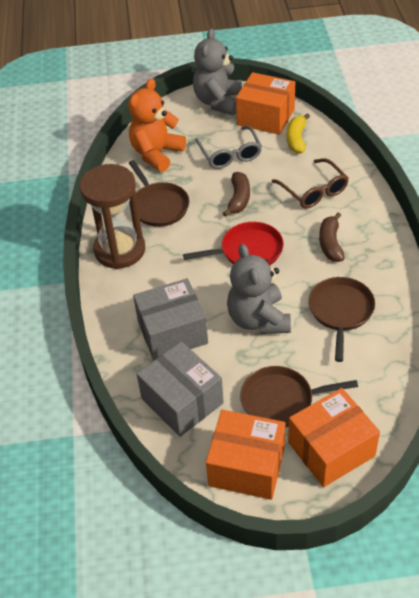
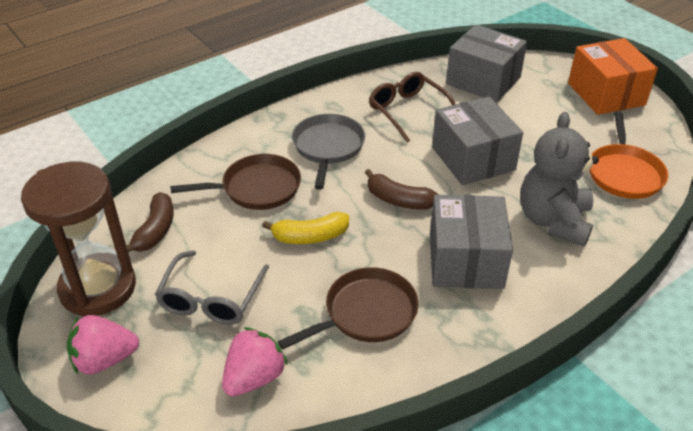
brown pan: 3 -> 2
grey box: 2 -> 3
grey pan: 0 -> 1
grey teddy bear: 2 -> 1
orange box: 3 -> 1
orange pan: 0 -> 1
orange teddy bear: 1 -> 0
pink strawberry: 0 -> 2
red pan: 1 -> 0

